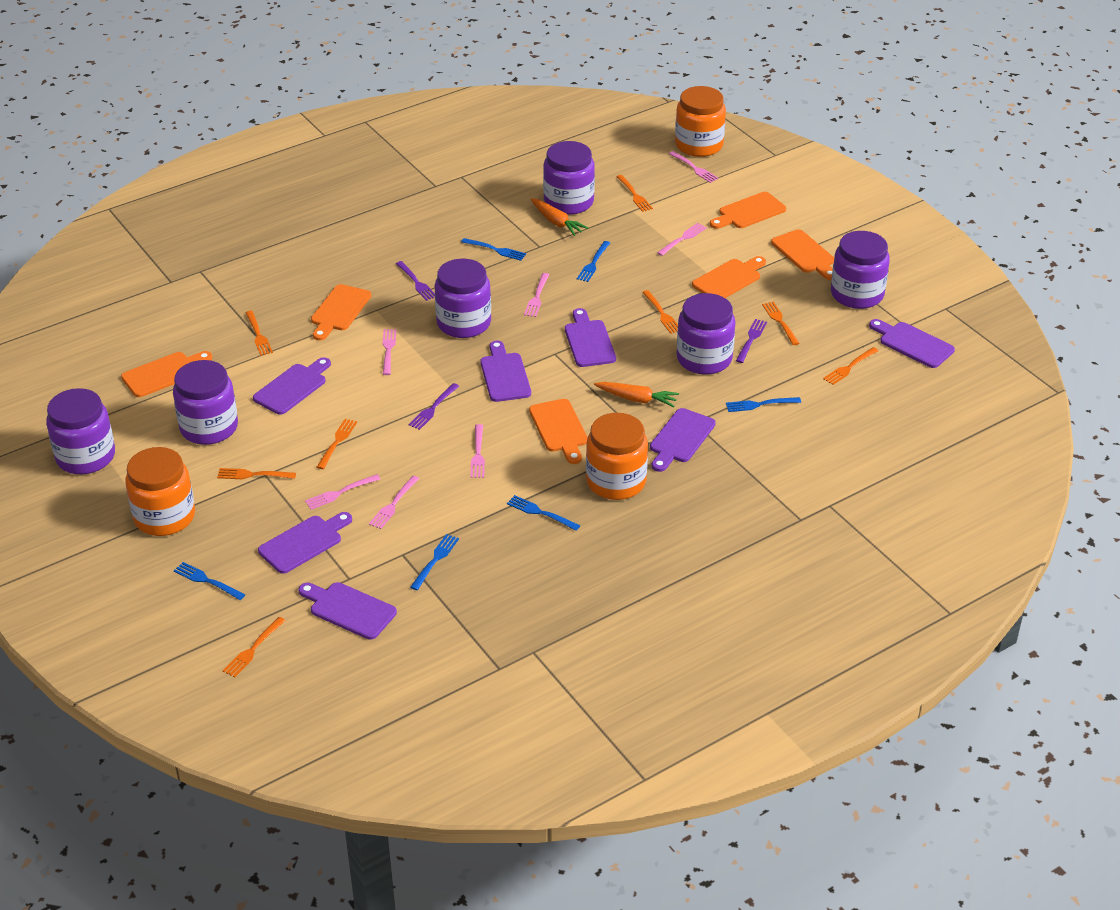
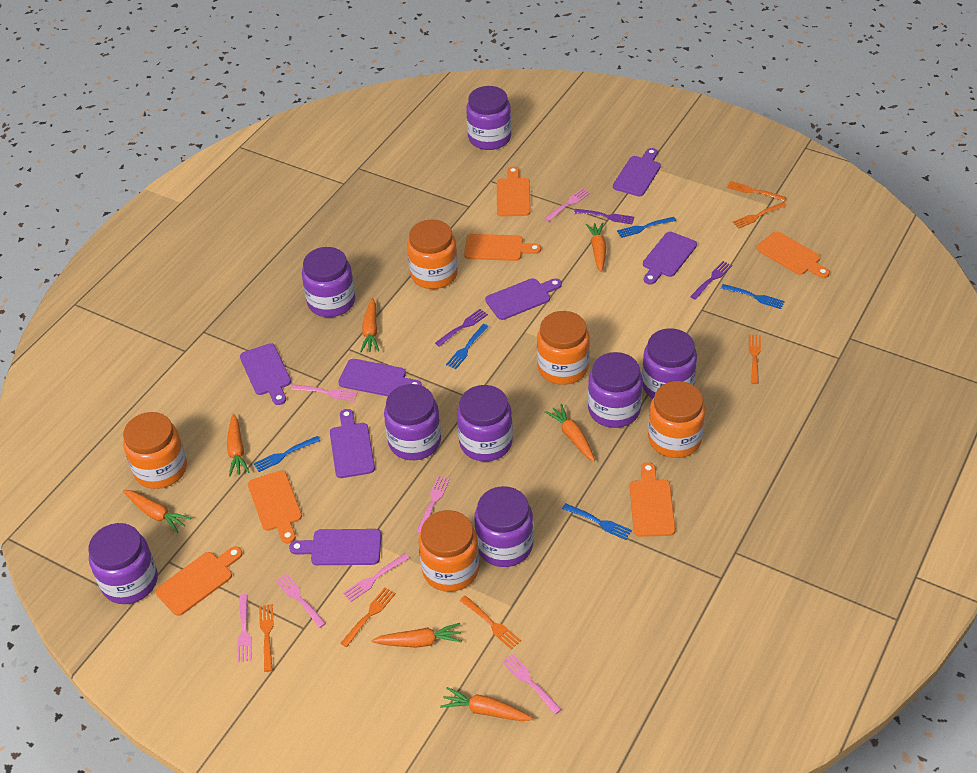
blue fork: 6 -> 5
orange carrot: 2 -> 7
orange fork: 8 -> 6
orange jar: 3 -> 5
purple jar: 6 -> 8

